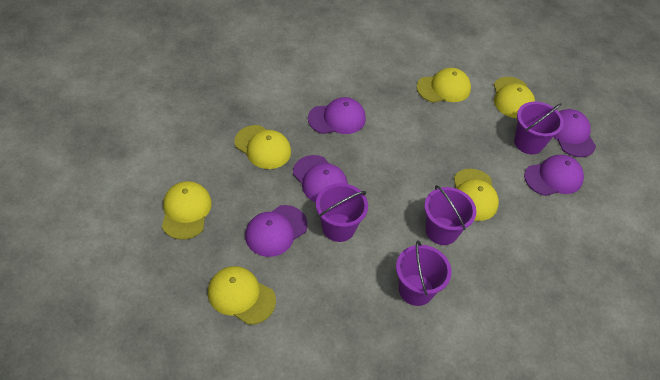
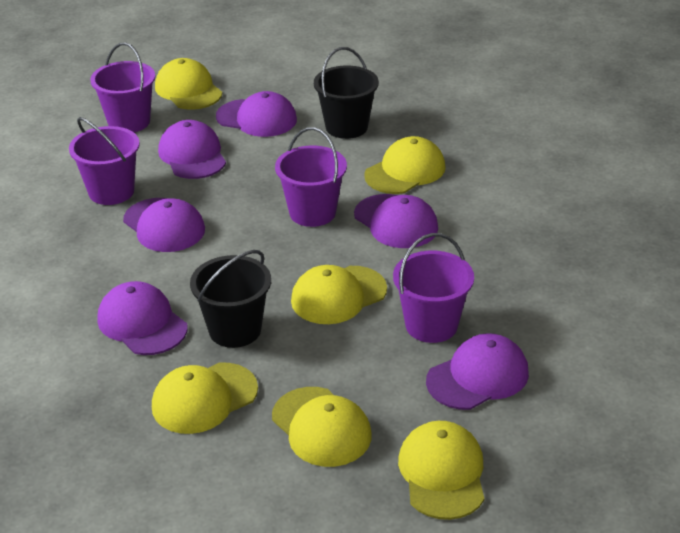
black bucket: 0 -> 2
purple cap: 5 -> 6

